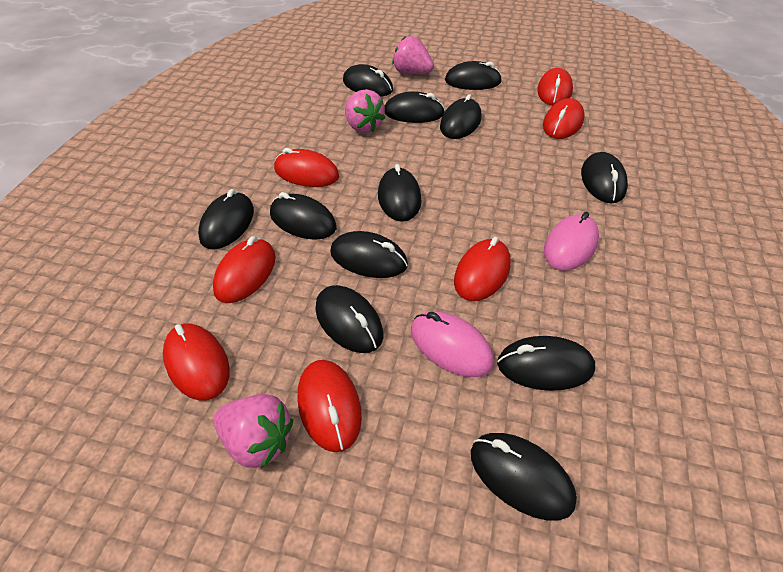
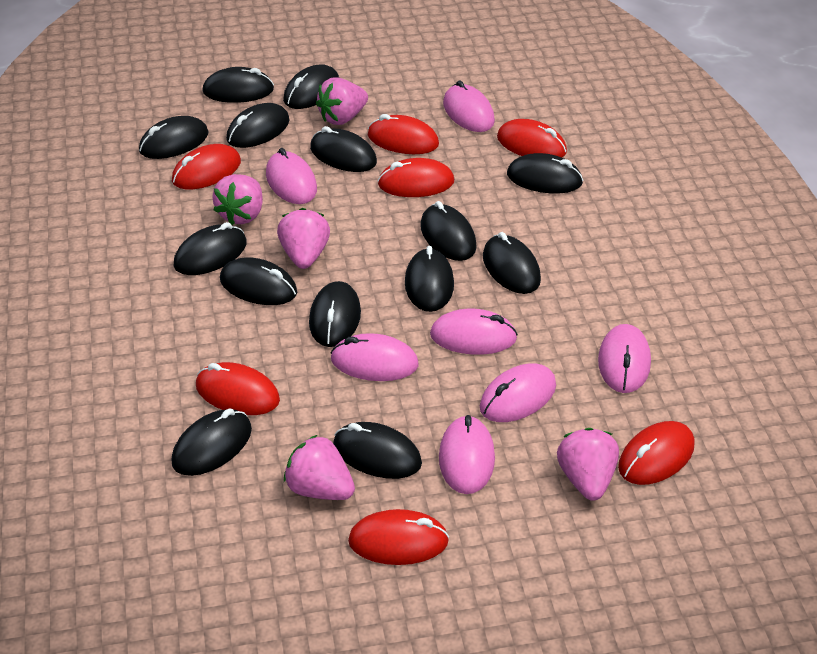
black mouse: 12 -> 14
pink mouse: 2 -> 7
pink strawberry: 3 -> 5

